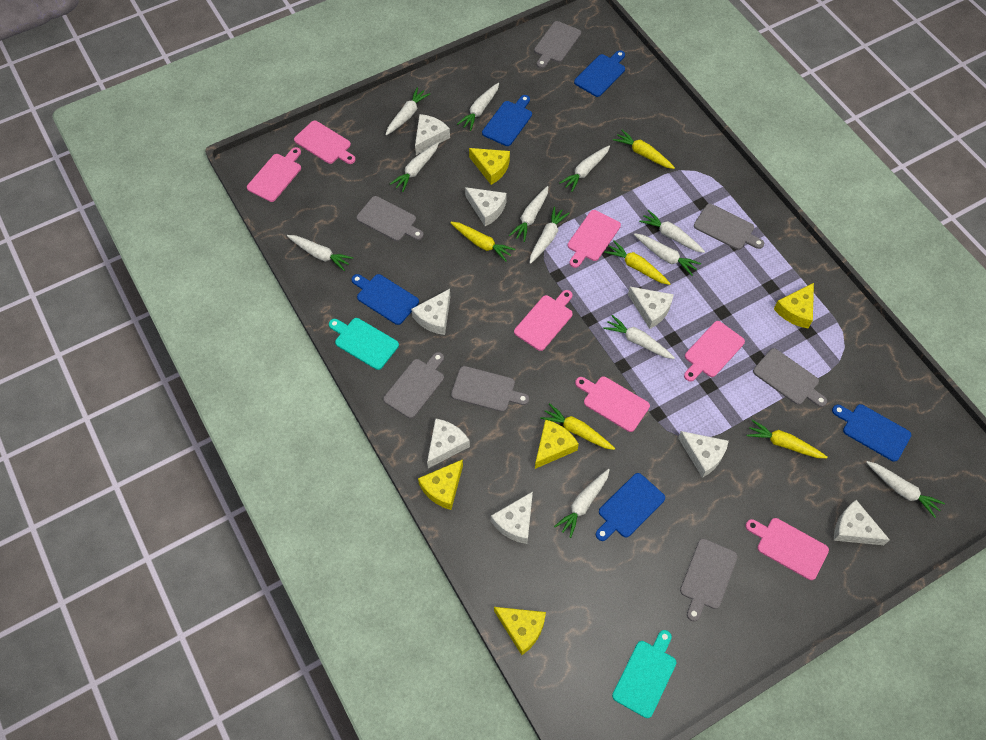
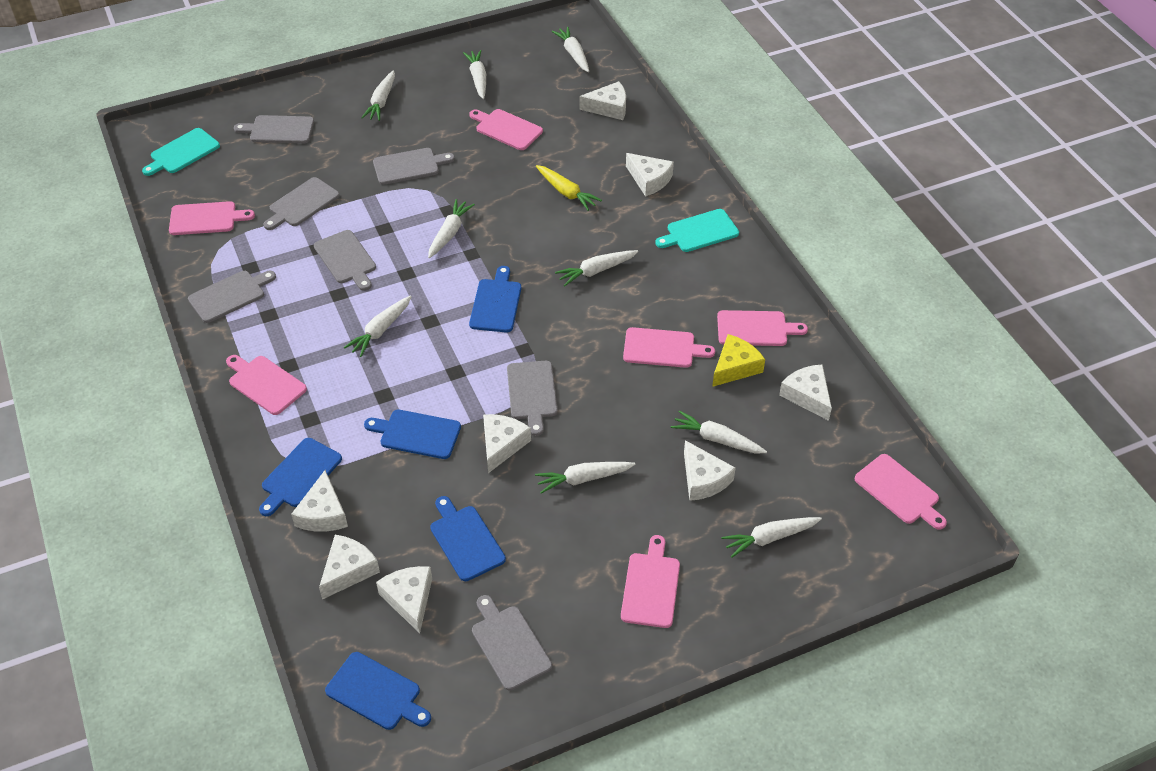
white carrot: 12 -> 9
yellow carrot: 5 -> 1
yellow cheese: 5 -> 1

